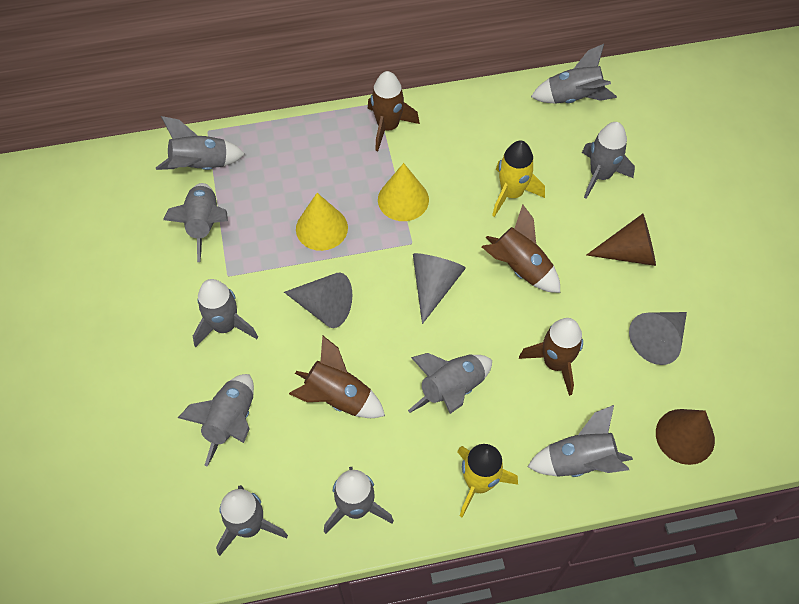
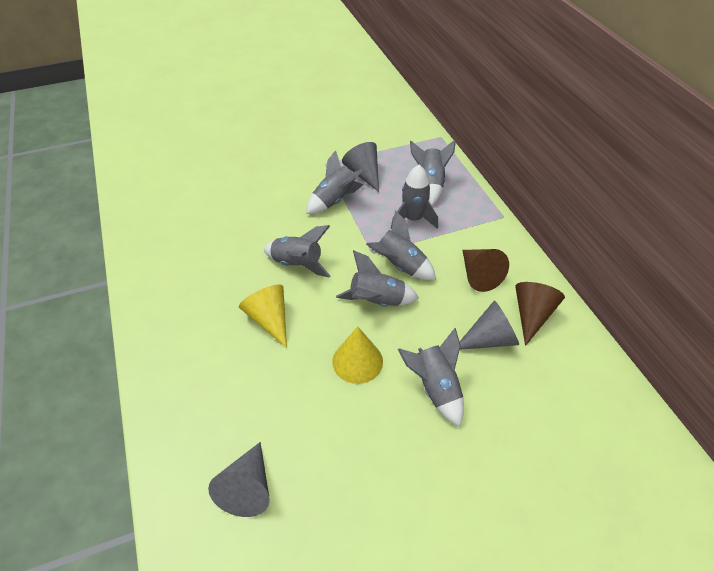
brown rocket: 4 -> 0
grey rocket: 10 -> 7
yellow rocket: 2 -> 0

